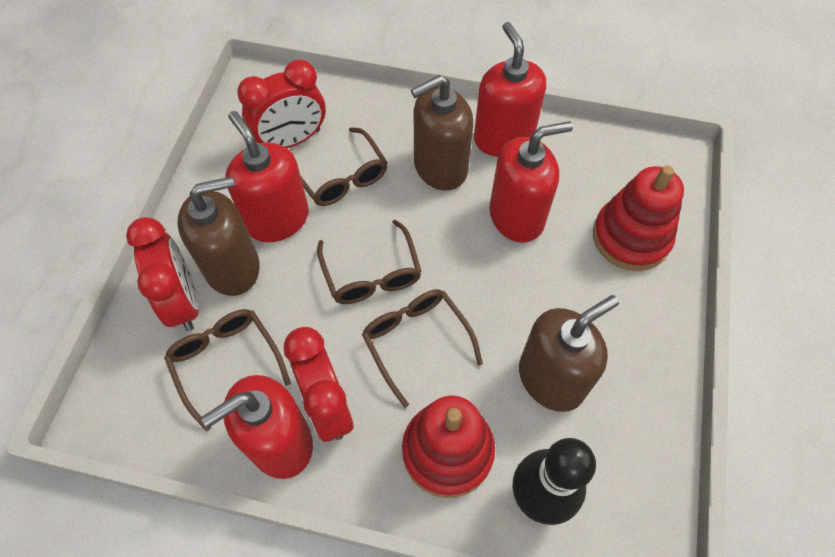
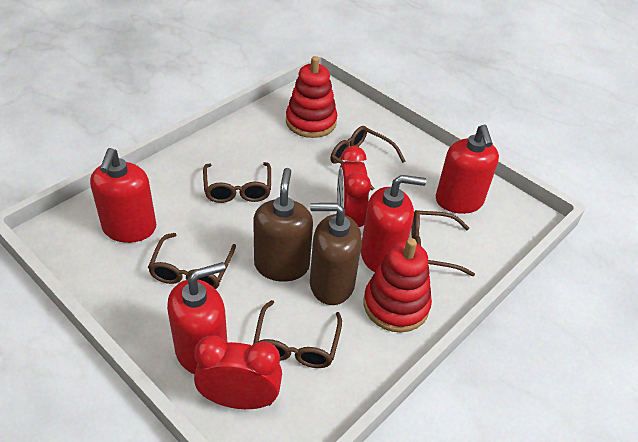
black bowling pin: 1 -> 0
brown glasses: 4 -> 5
brown soap dispenser: 3 -> 2
red clock: 3 -> 2

